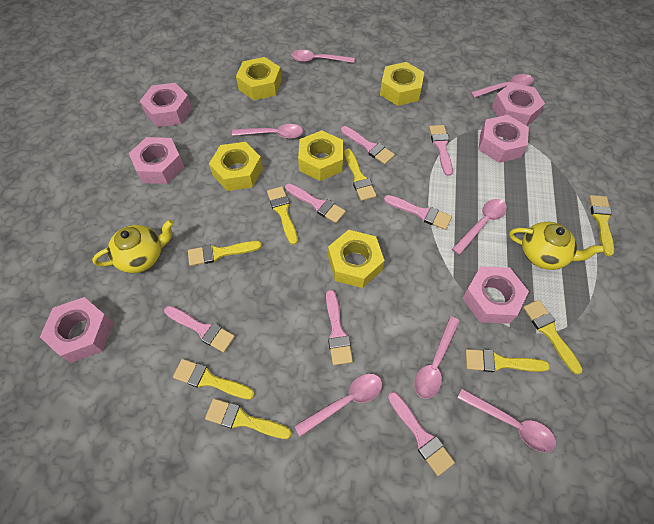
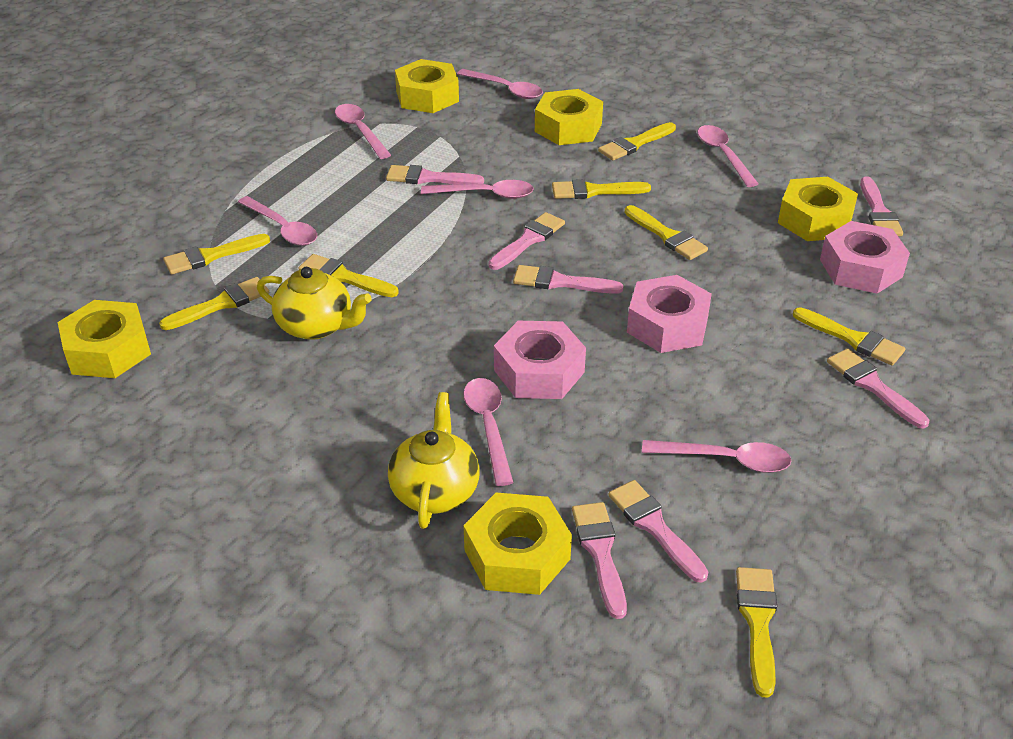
pink nut: 6 -> 3

